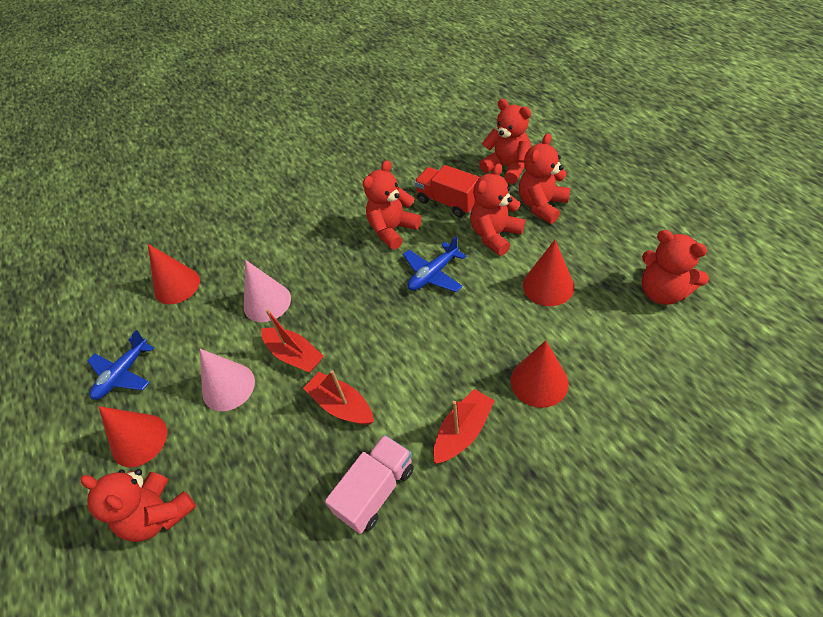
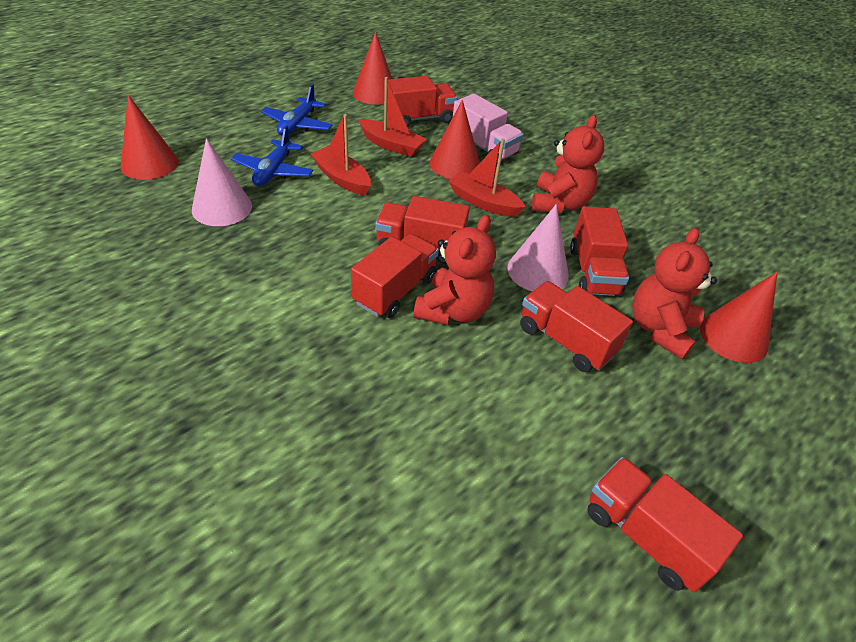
red teddy bear: 6 -> 3
red truck: 1 -> 6

